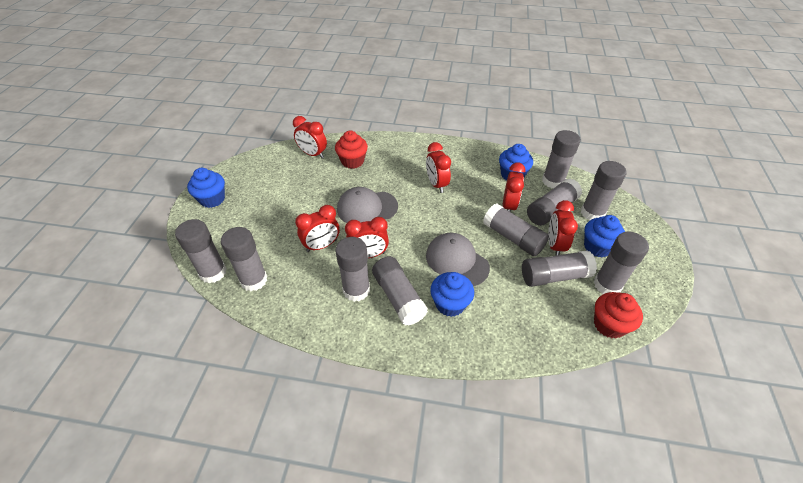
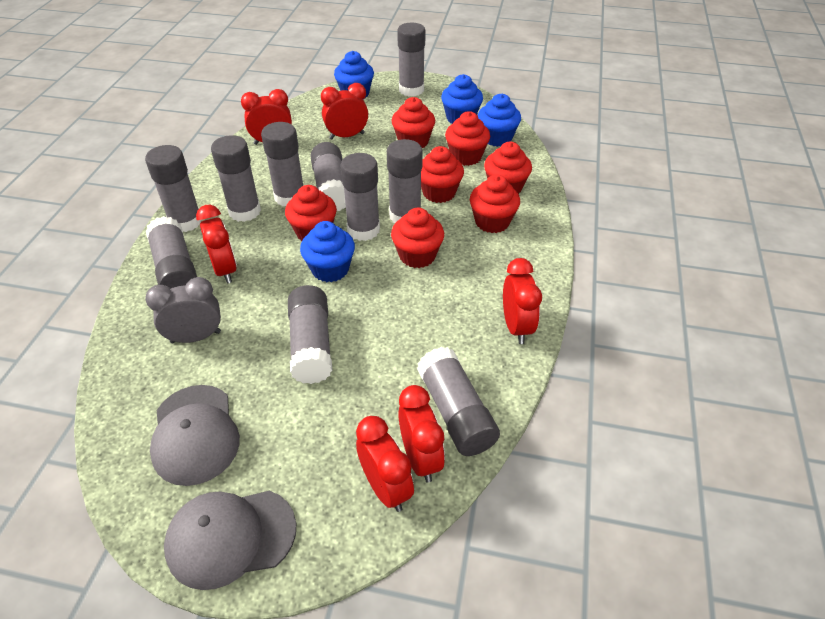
grey clock: 0 -> 1
red cupcake: 2 -> 7

